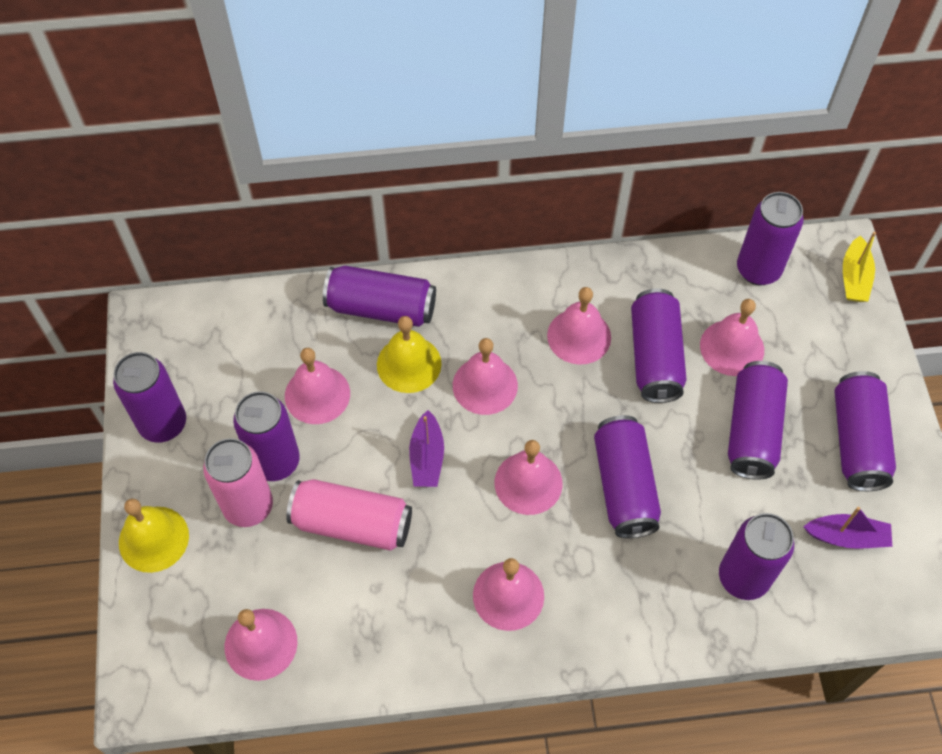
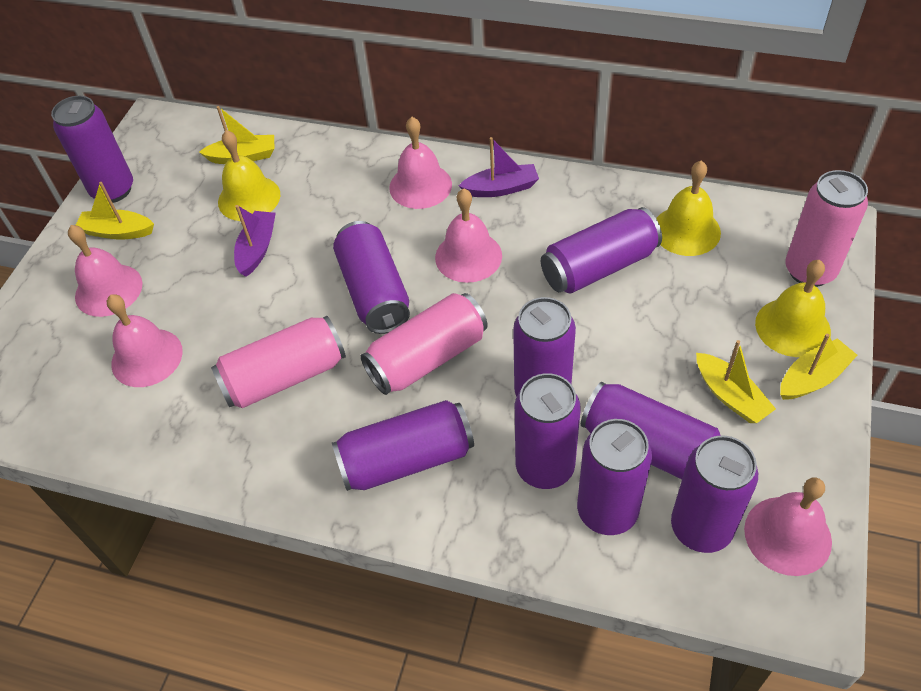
pink bell: 7 -> 5
pink can: 2 -> 3
yellow bell: 2 -> 3
yellow boat: 1 -> 4

